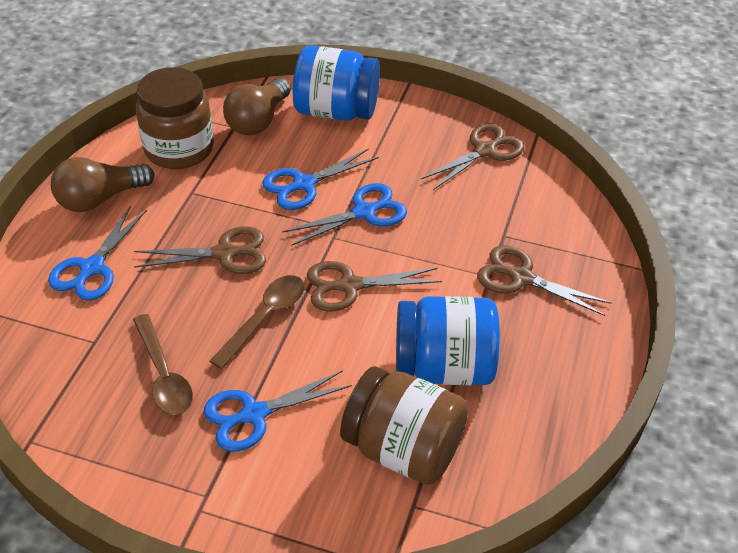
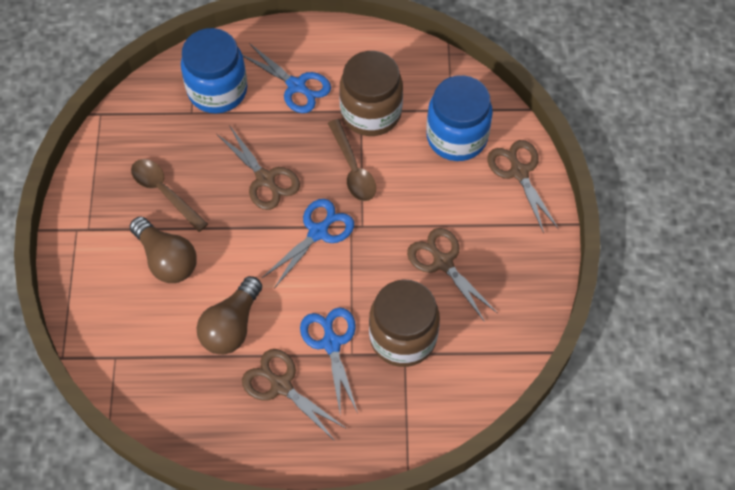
blue scissors: 4 -> 3

